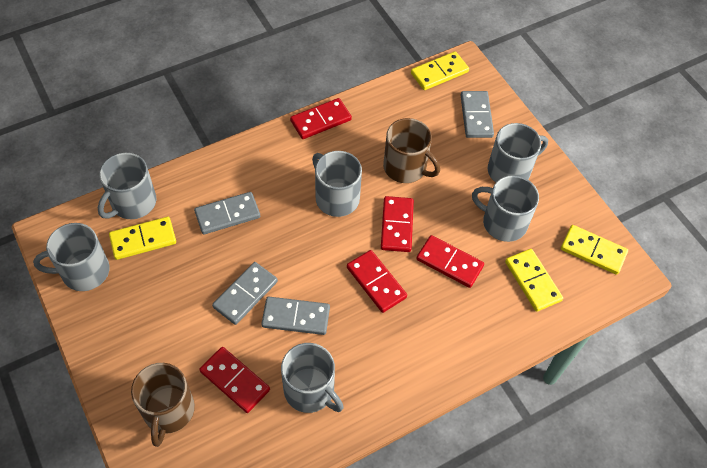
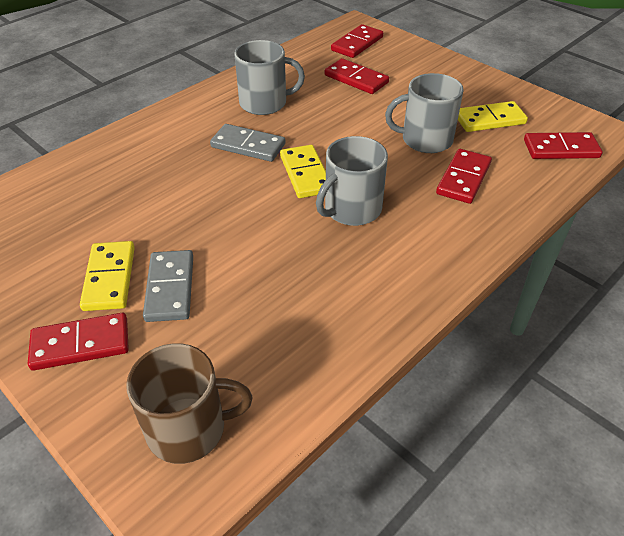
brown mug: 2 -> 1
grey domino: 4 -> 2
grey mug: 6 -> 3
yellow domino: 4 -> 3

